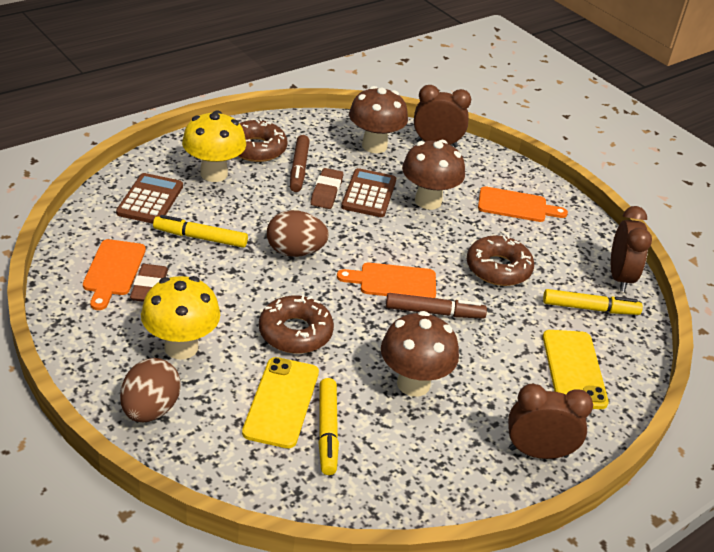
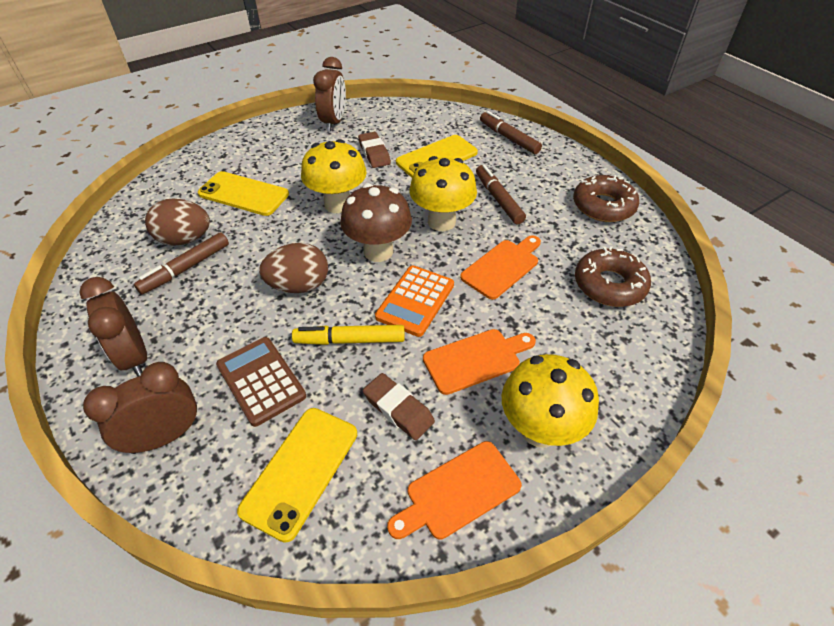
brown calculator: 2 -> 1
brown donut: 3 -> 2
brown marker: 2 -> 3
brown mushroom: 3 -> 1
orange calculator: 0 -> 1
yellow marker: 3 -> 1
yellow mushroom: 2 -> 3
yellow phone: 2 -> 3

